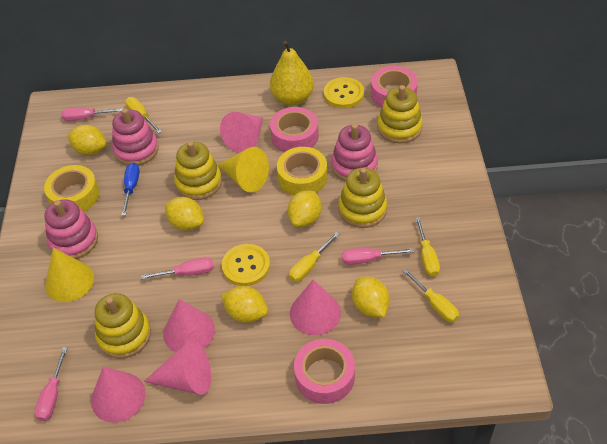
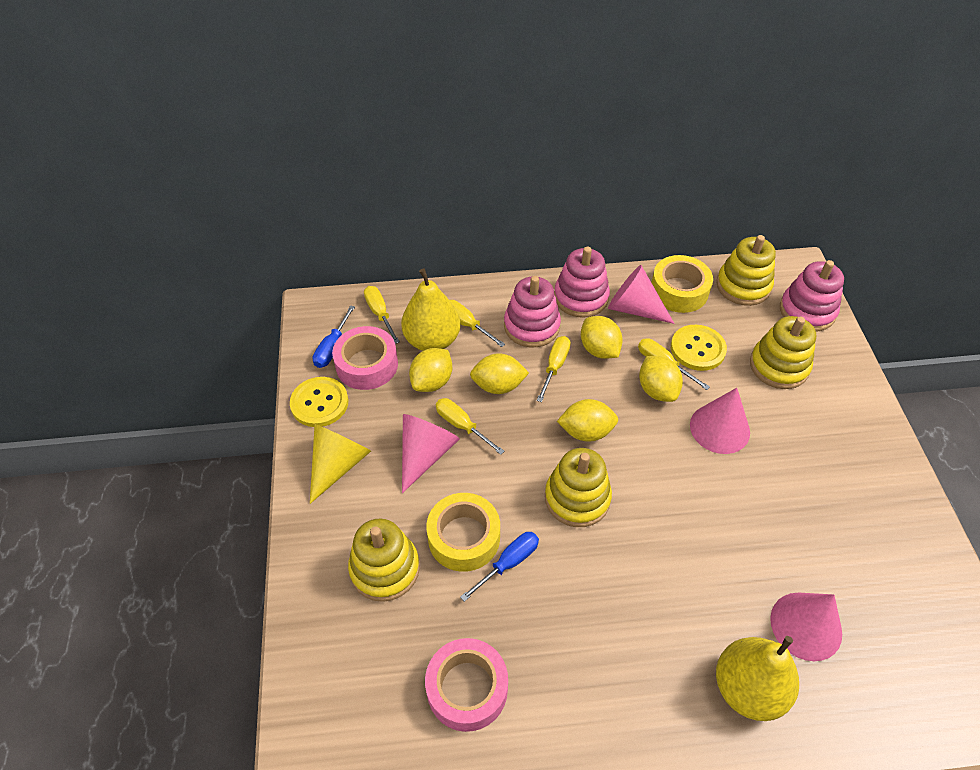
blue screwdriver: 1 -> 2
pink cone: 5 -> 4
pink screwdriver: 4 -> 0
pink tape: 3 -> 2
yellow cone: 2 -> 1
yellow pear: 1 -> 2
yellow screwdriver: 4 -> 5

